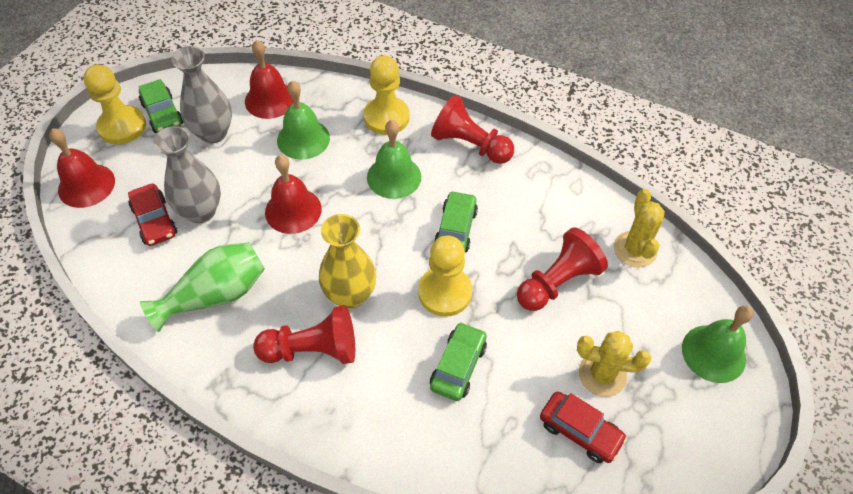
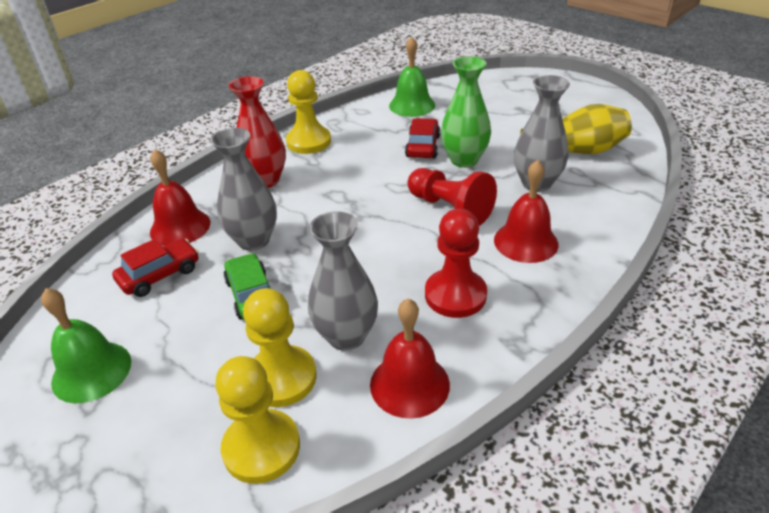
green bell: 3 -> 2
green car: 3 -> 1
grey vase: 2 -> 3
red pawn: 3 -> 2
red vase: 0 -> 1
yellow cactus: 2 -> 0

